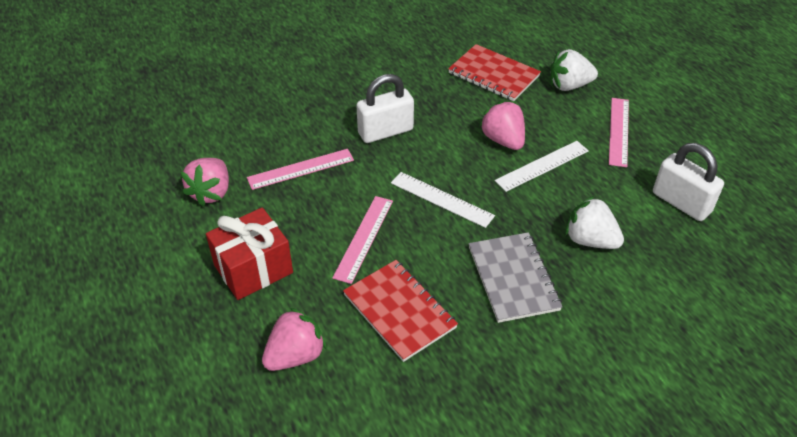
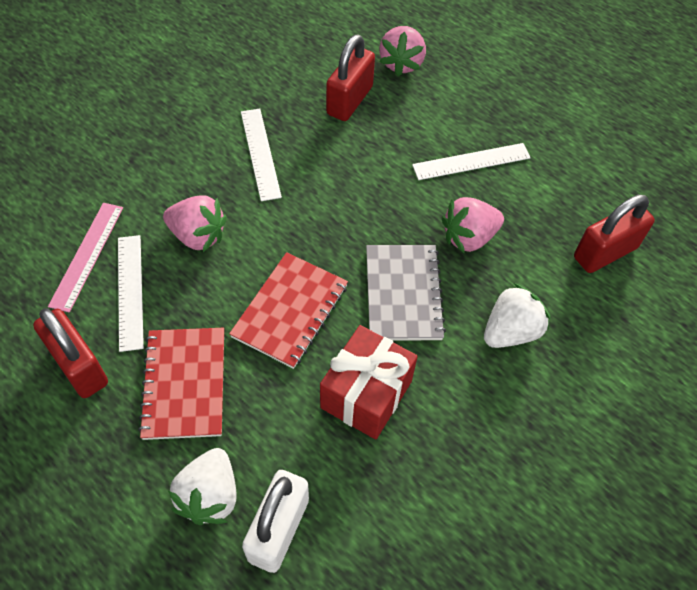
pink ruler: 3 -> 1
red padlock: 0 -> 3
white padlock: 2 -> 1
white ruler: 2 -> 3

